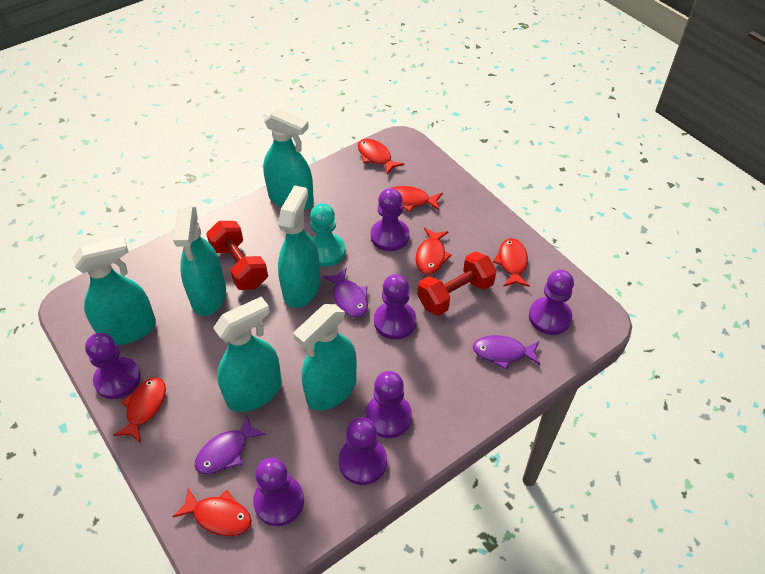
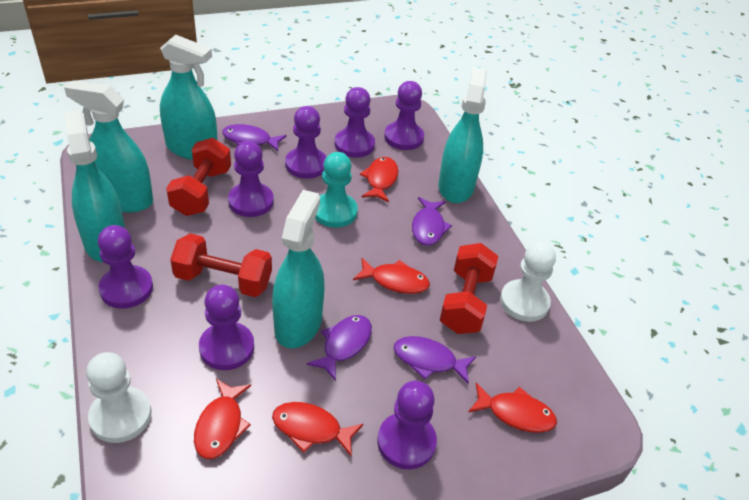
purple fish: 3 -> 4
red dumbbell: 2 -> 3
red fish: 6 -> 5
turquoise spray bottle: 6 -> 5
white pawn: 0 -> 2

